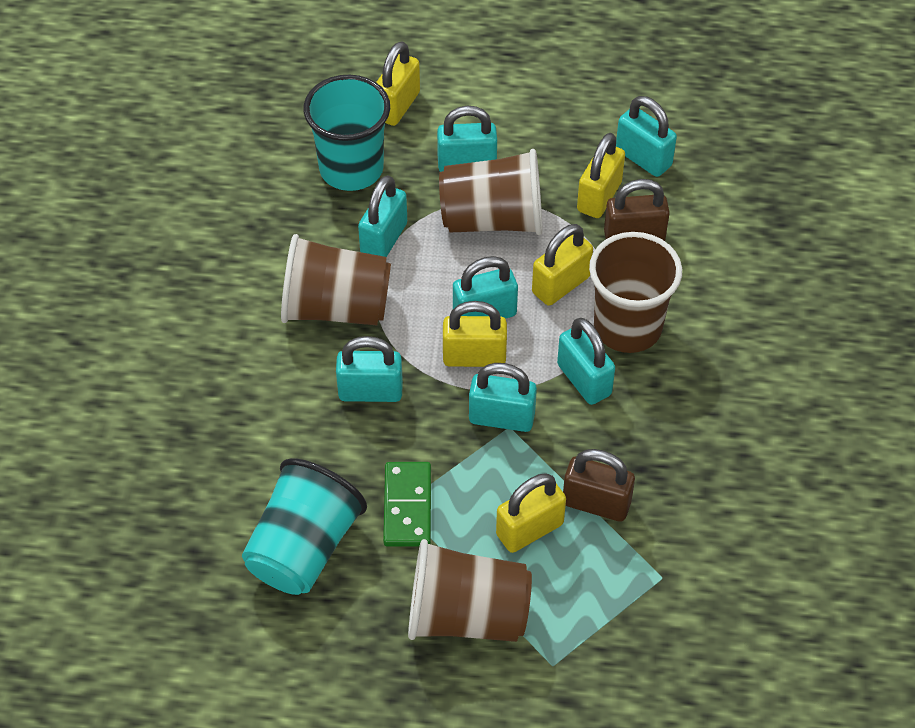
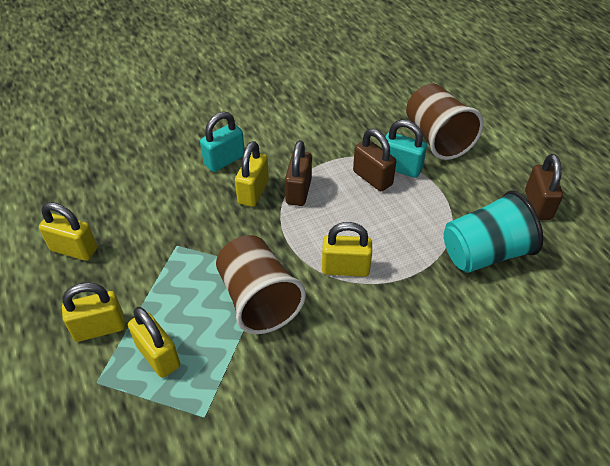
brown cup: 4 -> 2
brown padlock: 2 -> 3
green domino: 1 -> 0
turquoise cup: 2 -> 1
turquoise padlock: 7 -> 2

